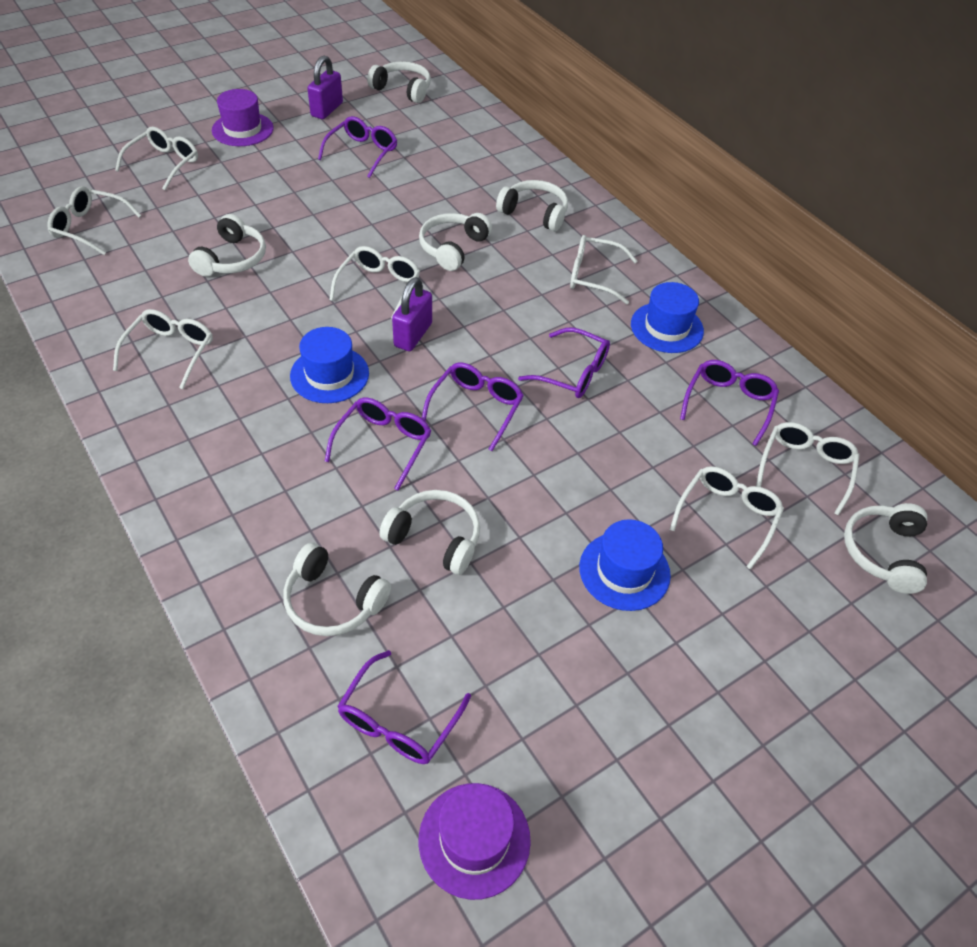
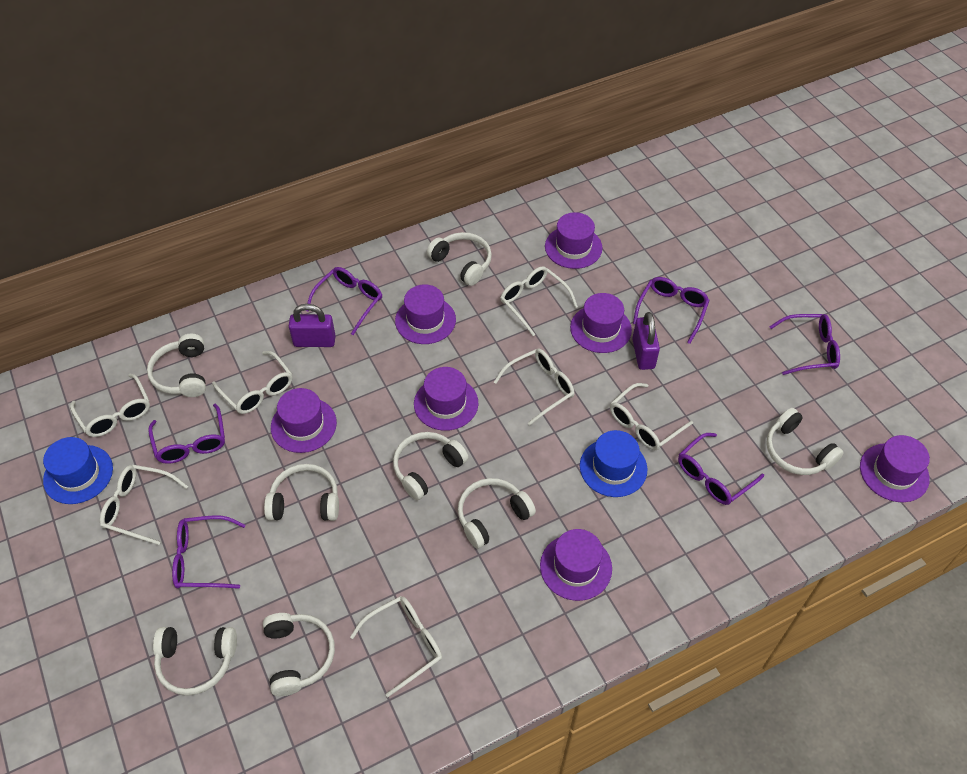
blue hat: 3 -> 2
purple hat: 2 -> 7
white headphones: 7 -> 8

